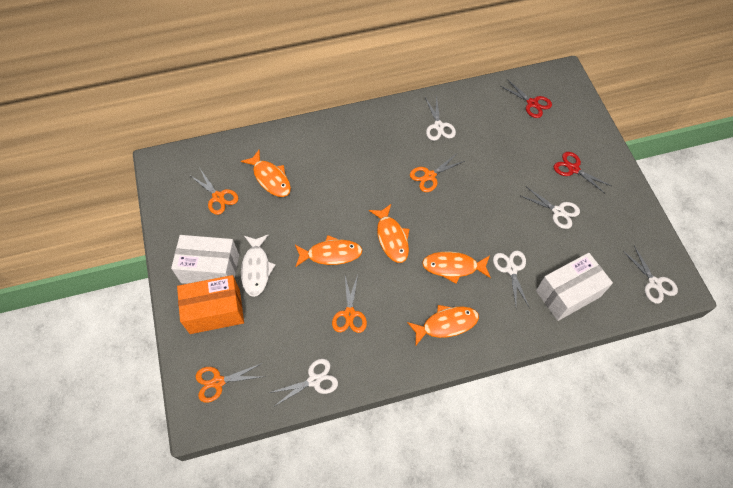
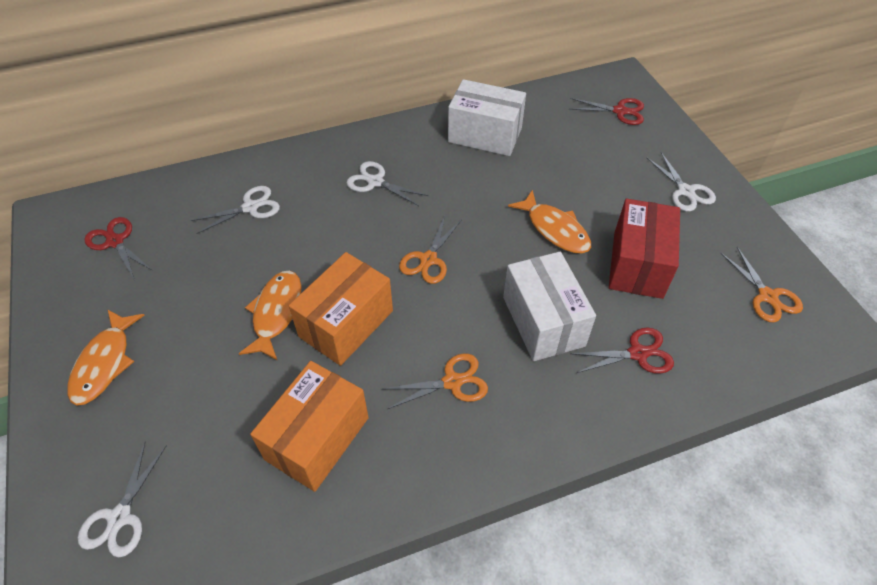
orange box: 1 -> 2
orange fish: 5 -> 3
orange scissors: 4 -> 3
red box: 0 -> 1
red scissors: 2 -> 3
white fish: 1 -> 0
white scissors: 5 -> 4

